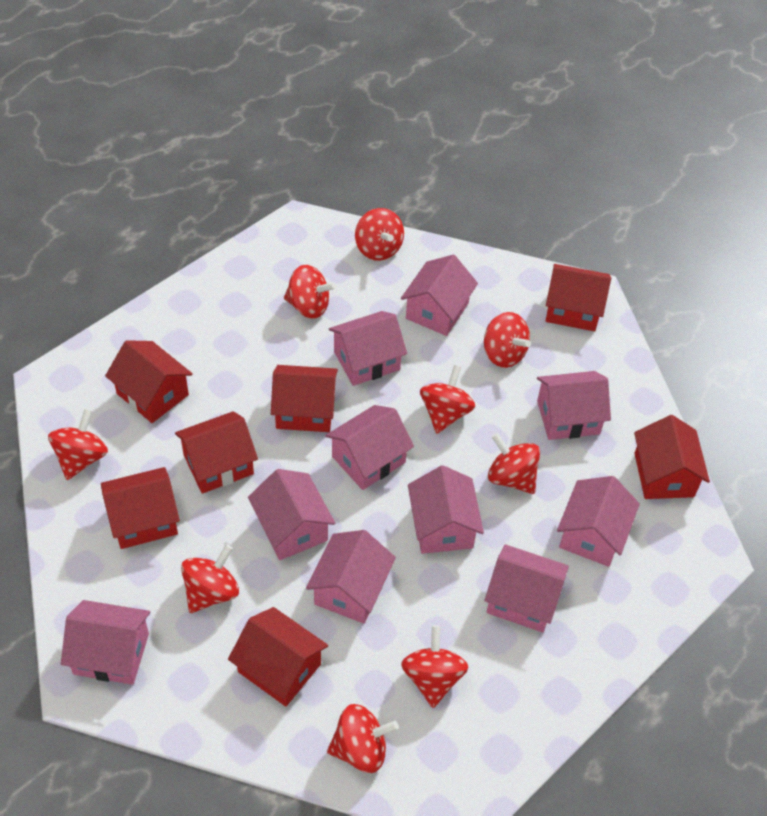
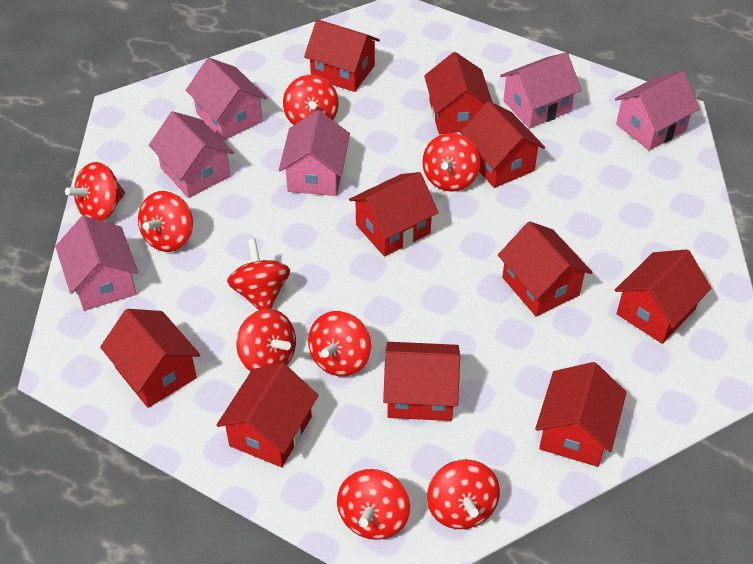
pink house: 10 -> 6
red house: 7 -> 10

